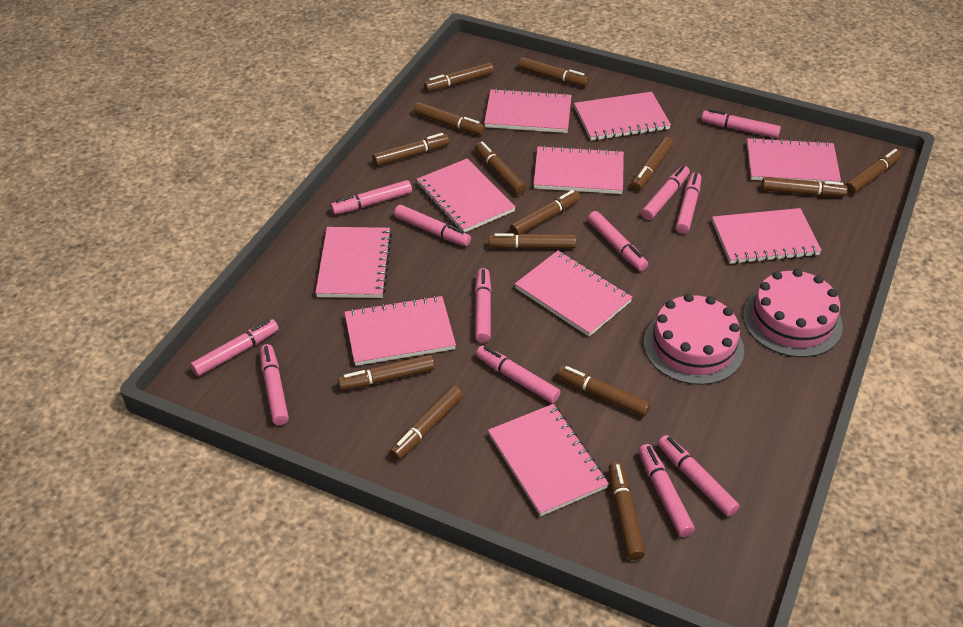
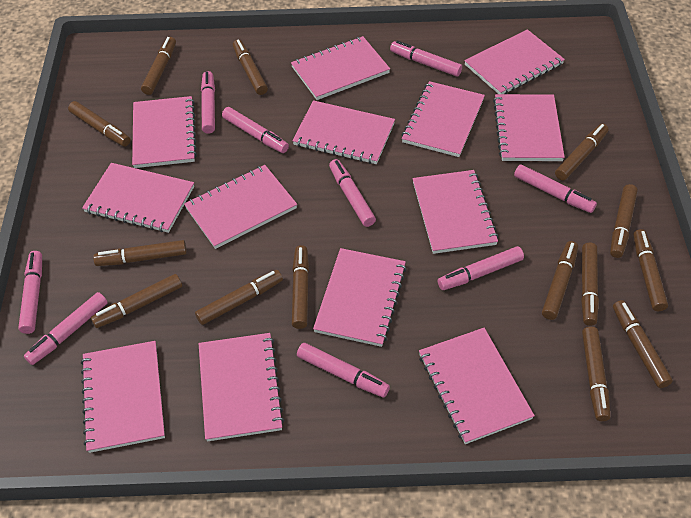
pink cake: 2 -> 0
pink marker: 12 -> 9
pink notebook: 10 -> 13

